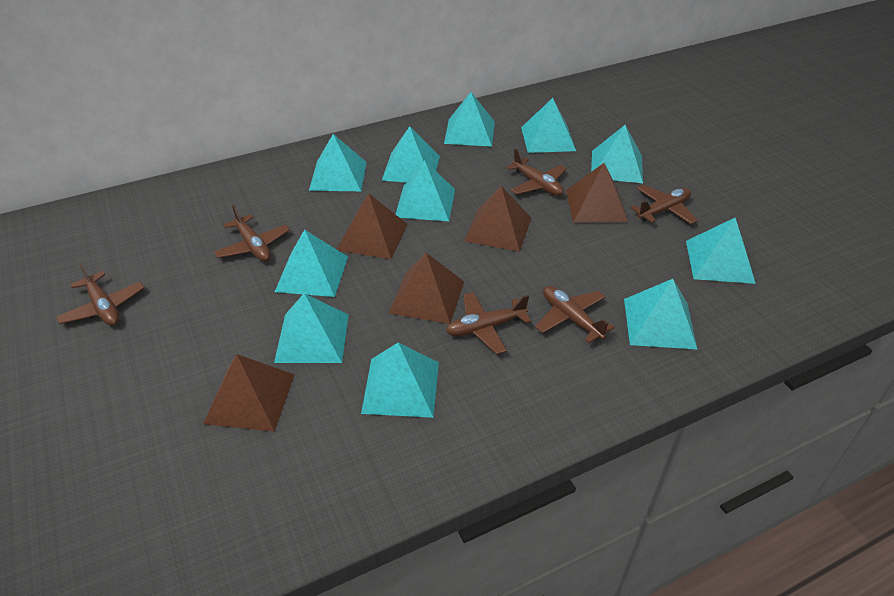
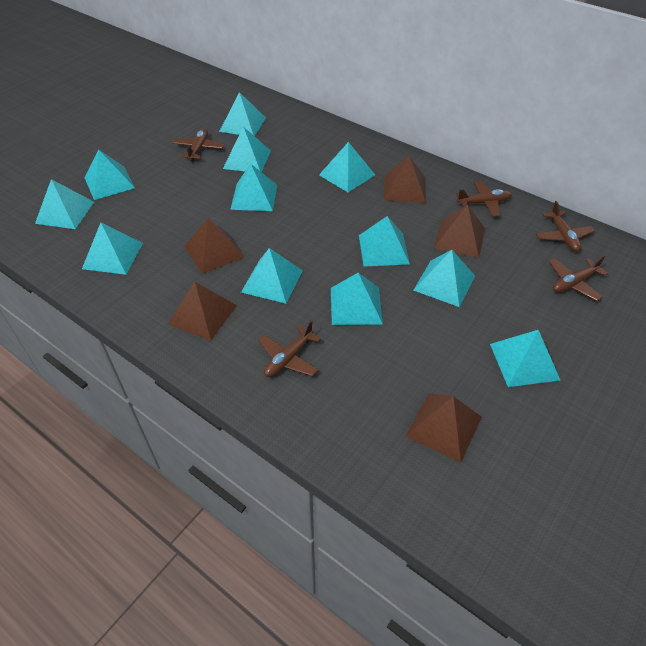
brown plane: 6 -> 5
turquoise pyramid: 11 -> 12

